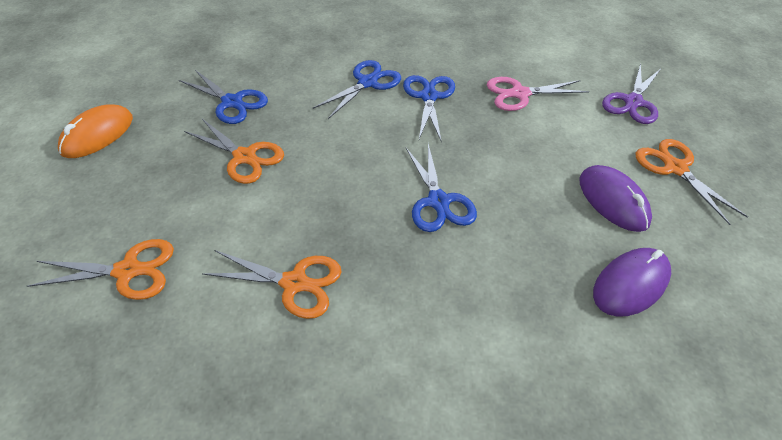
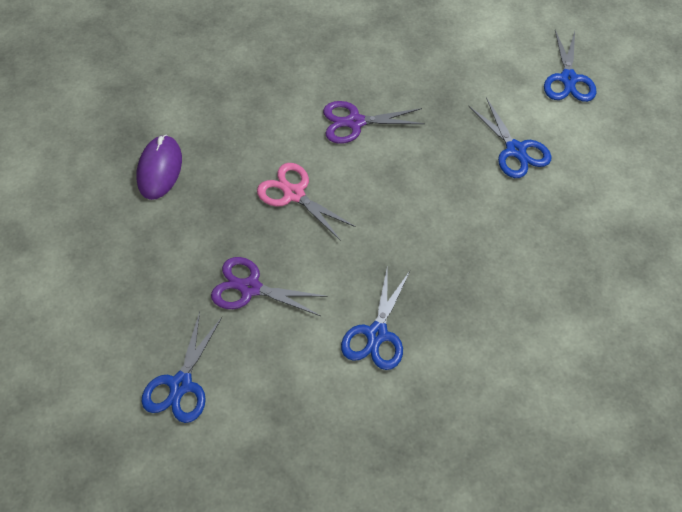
orange mouse: 1 -> 0
orange scissors: 4 -> 0
purple mouse: 2 -> 1
purple scissors: 1 -> 2

